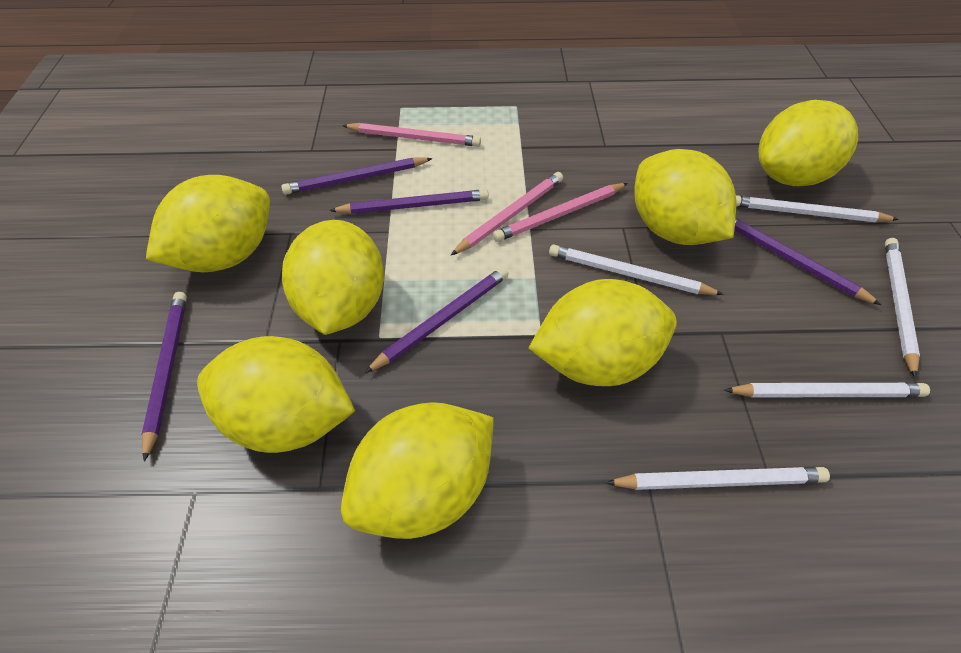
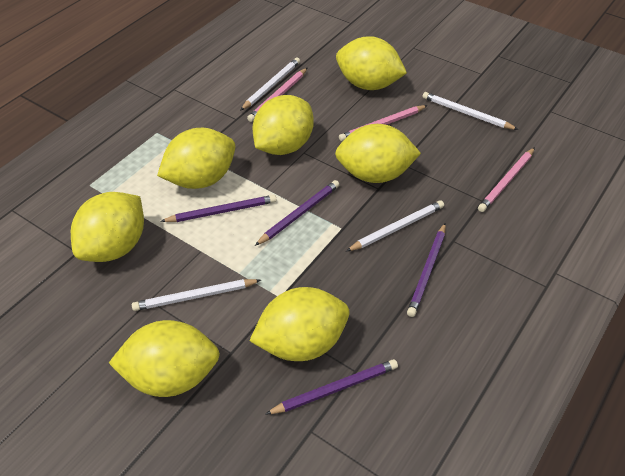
purple pencil: 5 -> 4
white pencil: 5 -> 4

